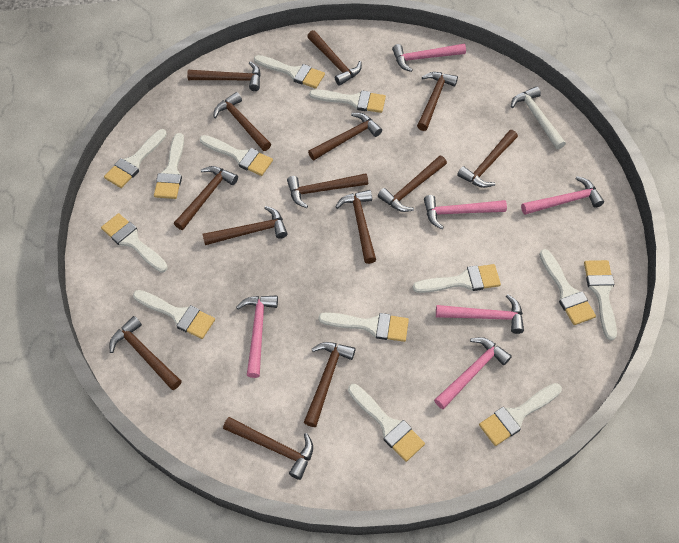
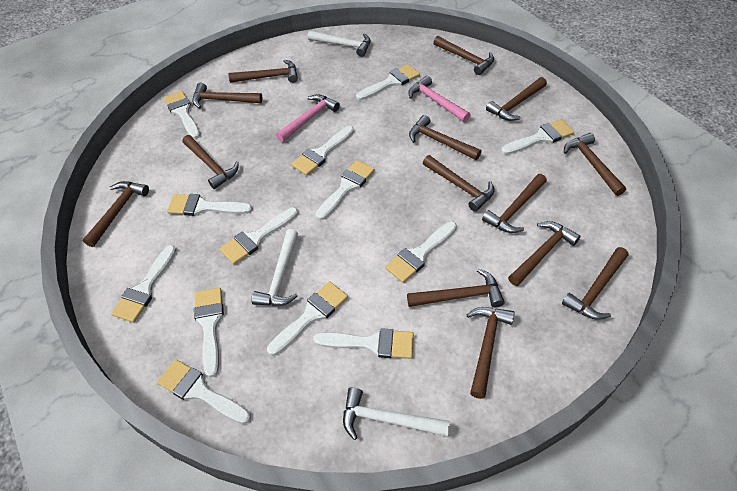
pink hammer: 6 -> 2
white hammer: 1 -> 3

